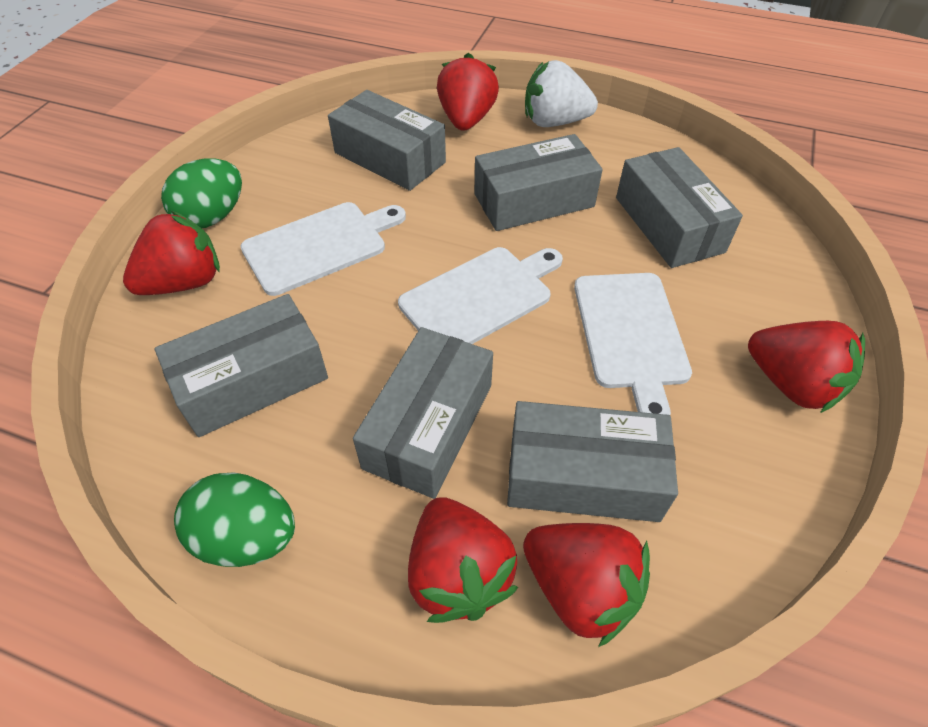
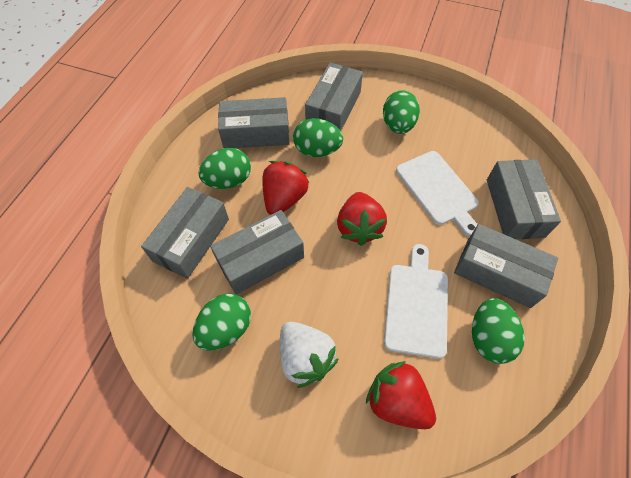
green egg: 2 -> 5
red strawberry: 5 -> 3
white cutting board: 3 -> 2

